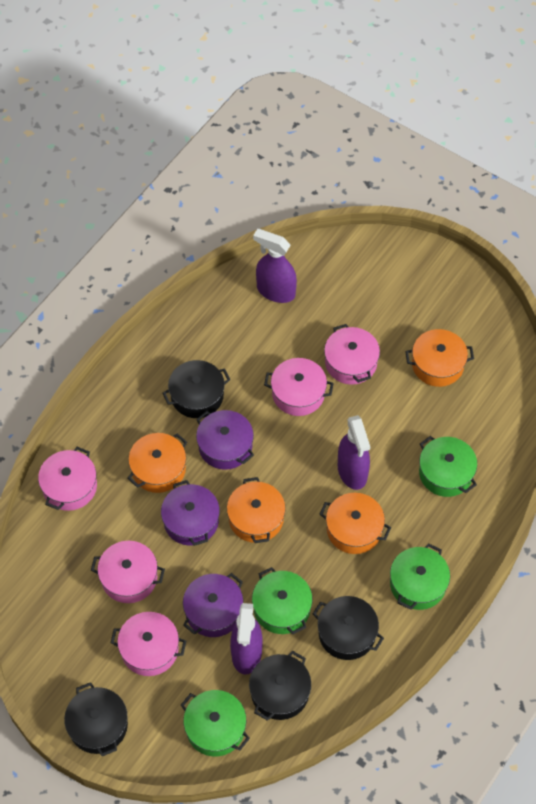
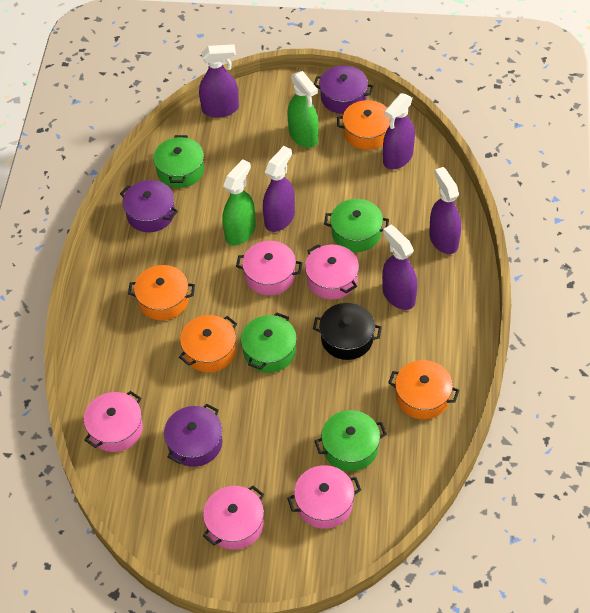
black pot: 4 -> 1
green spray bottle: 0 -> 2
purple spray bottle: 3 -> 5

